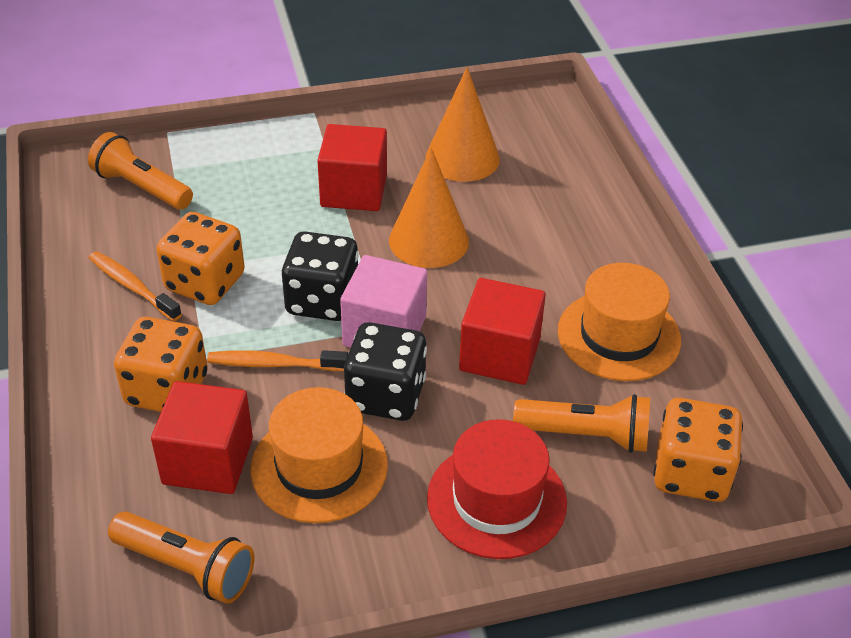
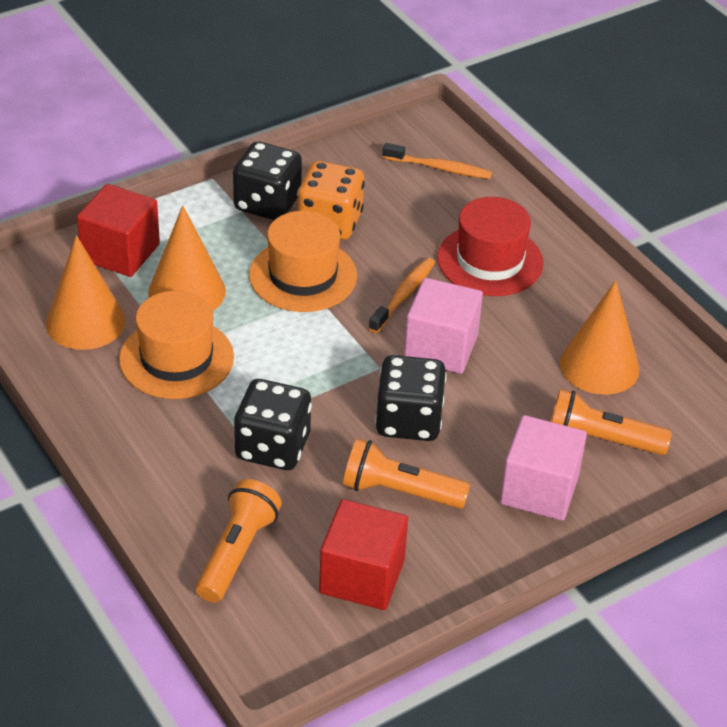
black dice: 2 -> 3
orange cone: 2 -> 3
orange dice: 3 -> 1
pink cube: 1 -> 2
red cube: 3 -> 2

